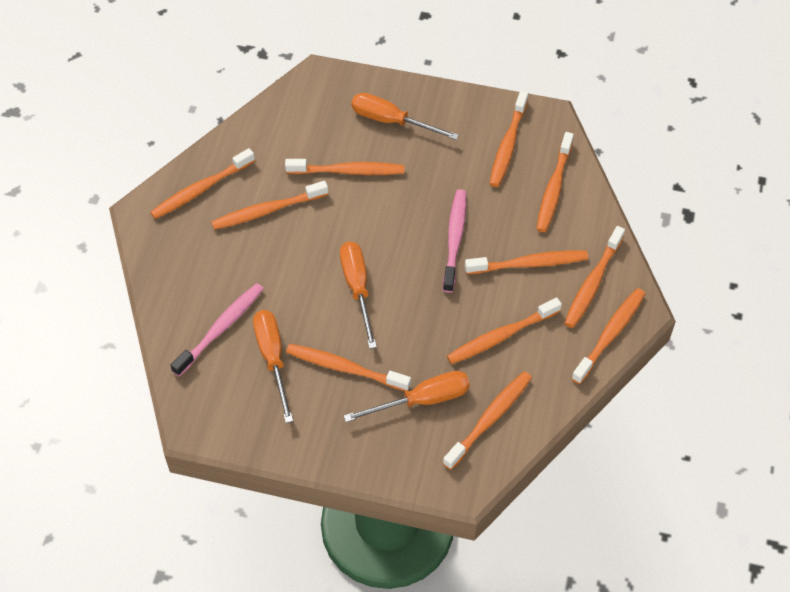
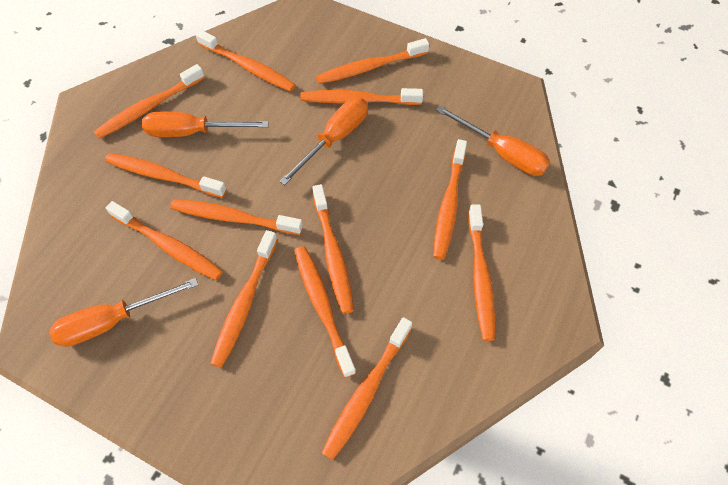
orange toothbrush: 11 -> 13
pink toothbrush: 2 -> 0

